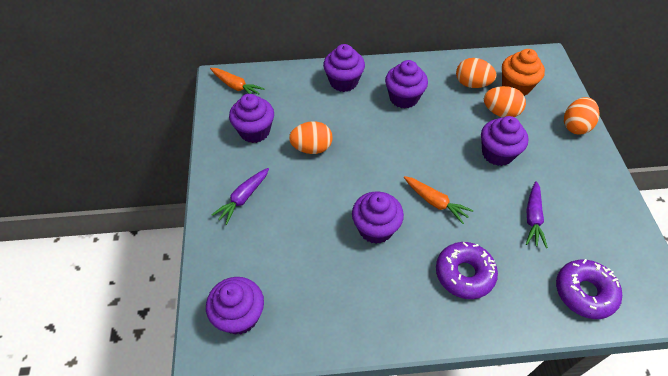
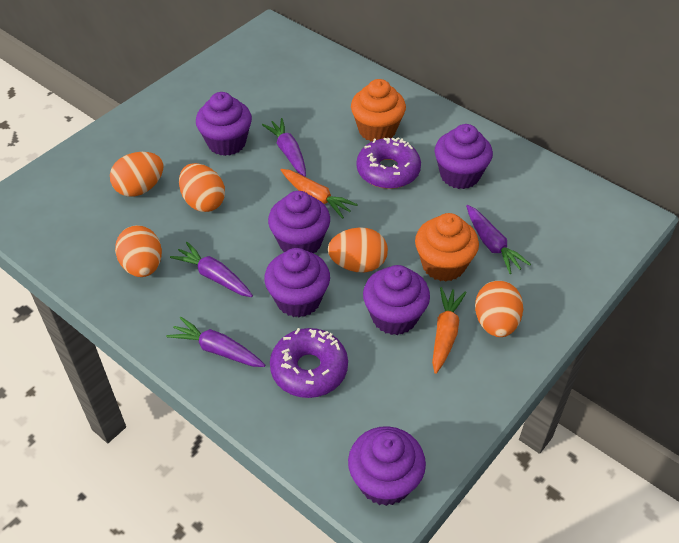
orange cupcake: 1 -> 2
orange egg: 4 -> 5
purple carrot: 2 -> 4

